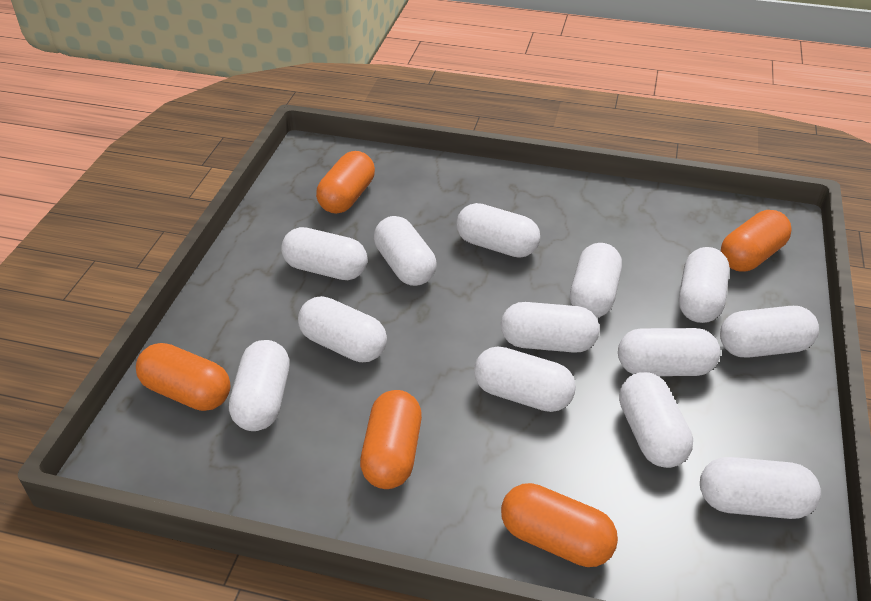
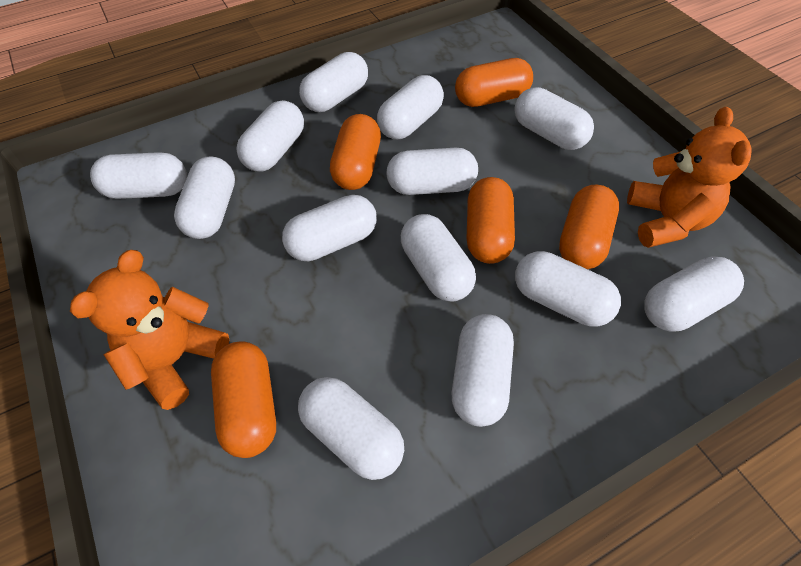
orange teddy bear: 0 -> 2

